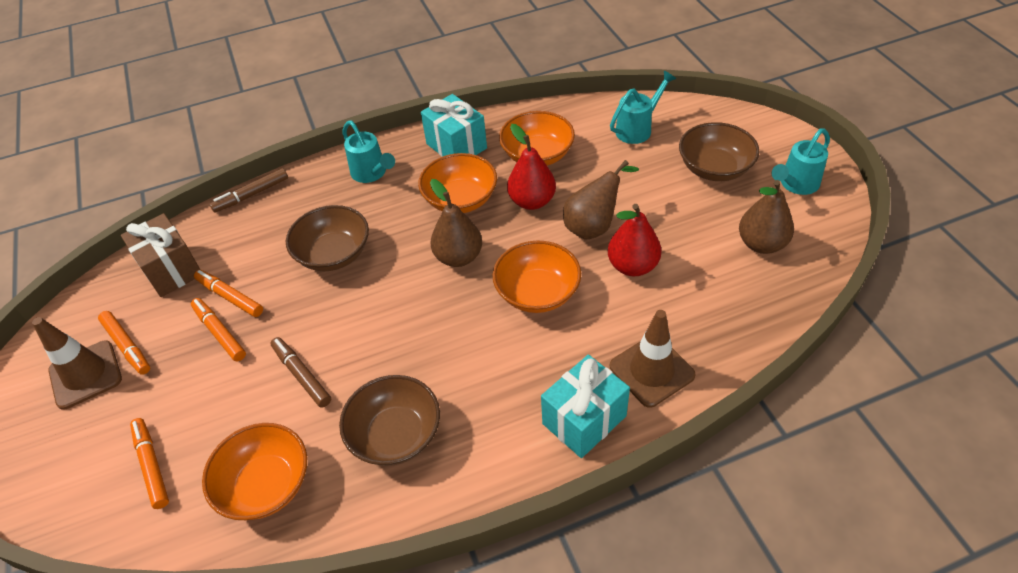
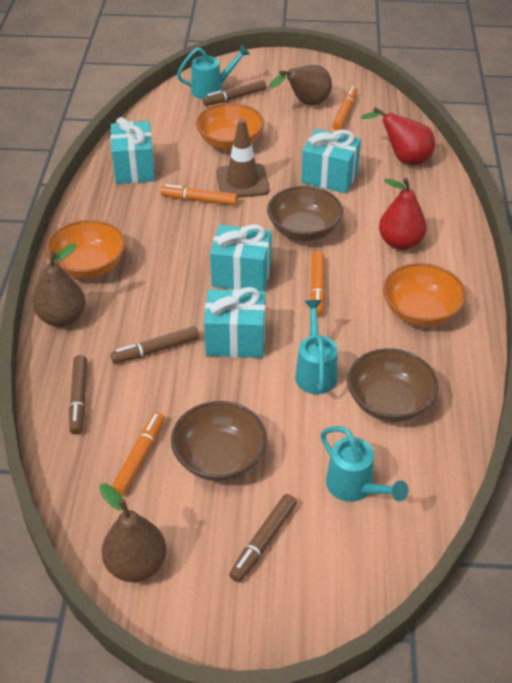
brown gift: 1 -> 0
brown marker: 2 -> 4
brown traffic cone: 2 -> 1
orange bowl: 4 -> 3
turquoise gift: 2 -> 4

